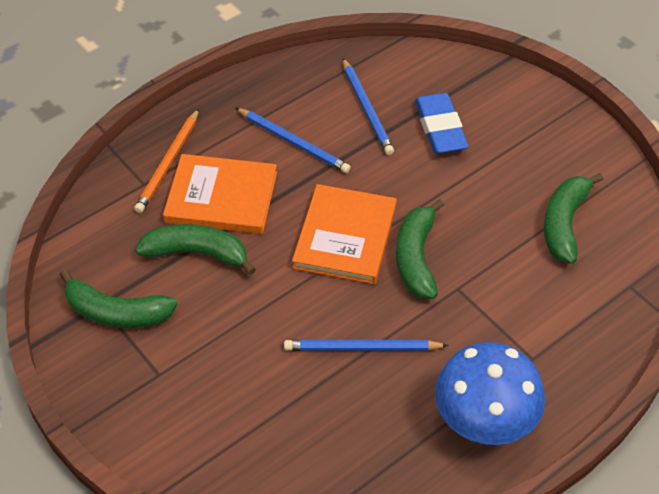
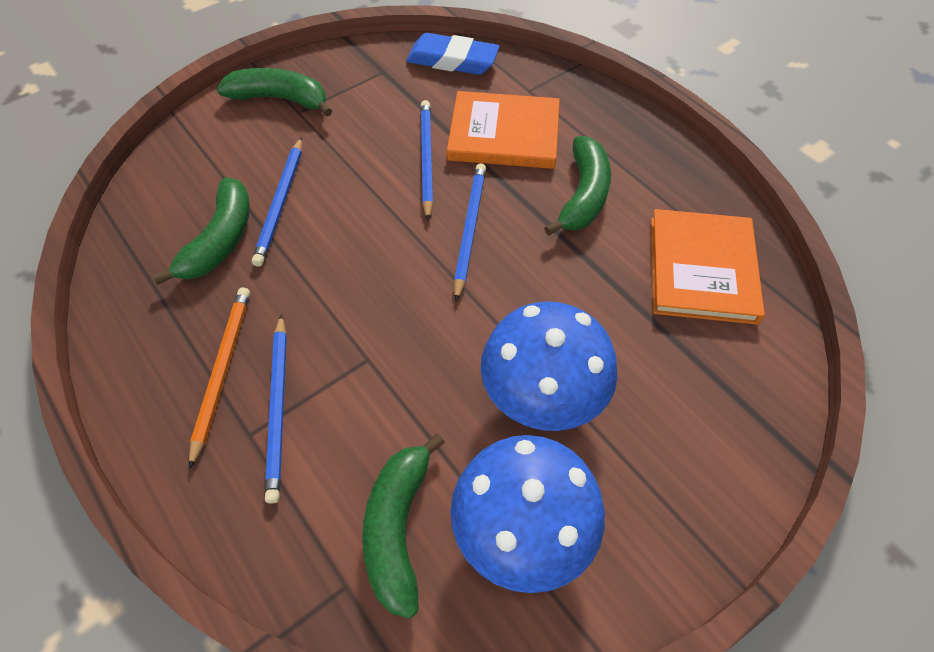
blue mushroom: 1 -> 2
blue pencil: 3 -> 4

